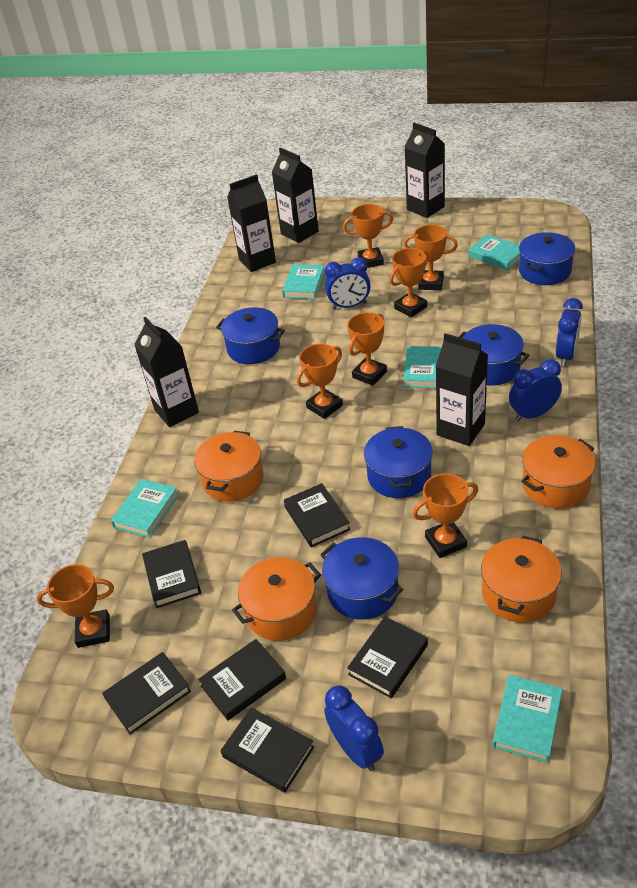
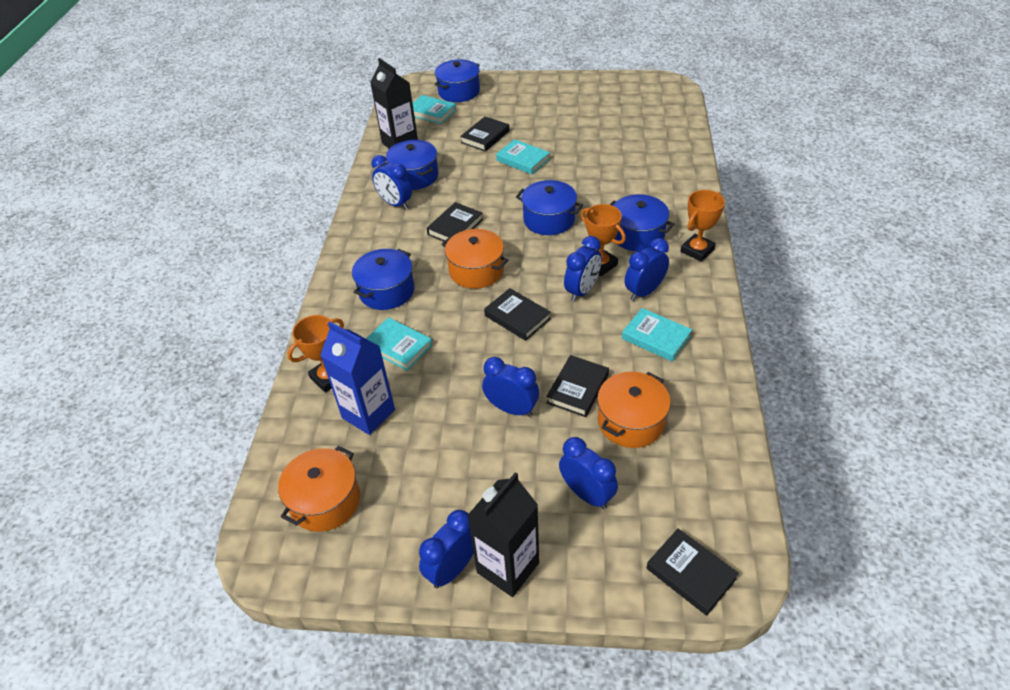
black book: 6 -> 5
black carton: 5 -> 2
blue carton: 0 -> 1
blue clock: 4 -> 6
orange pot: 4 -> 3
orange trophy: 7 -> 3
turquoise book: 5 -> 4

